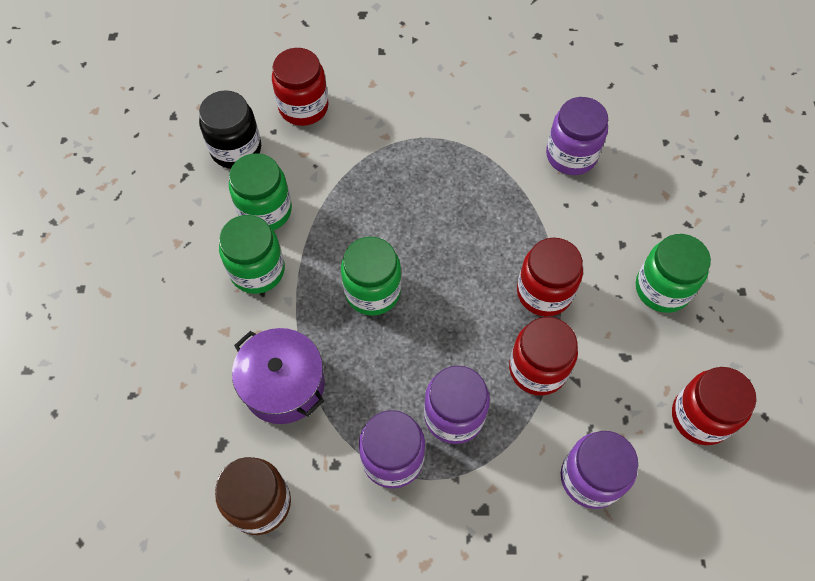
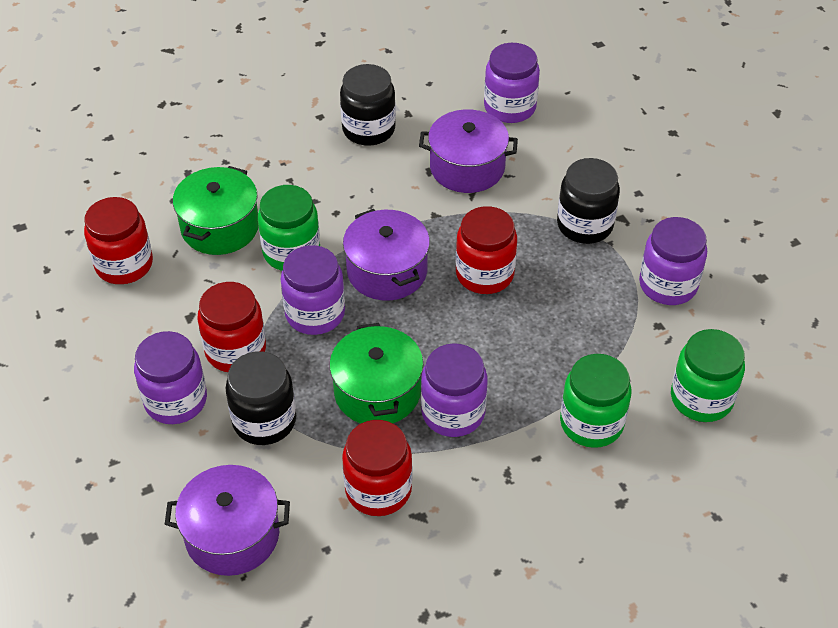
black jar: 1 -> 3
brown jar: 1 -> 0
green jar: 4 -> 3
green pot: 0 -> 2
purple jar: 4 -> 5
purple pot: 1 -> 3

